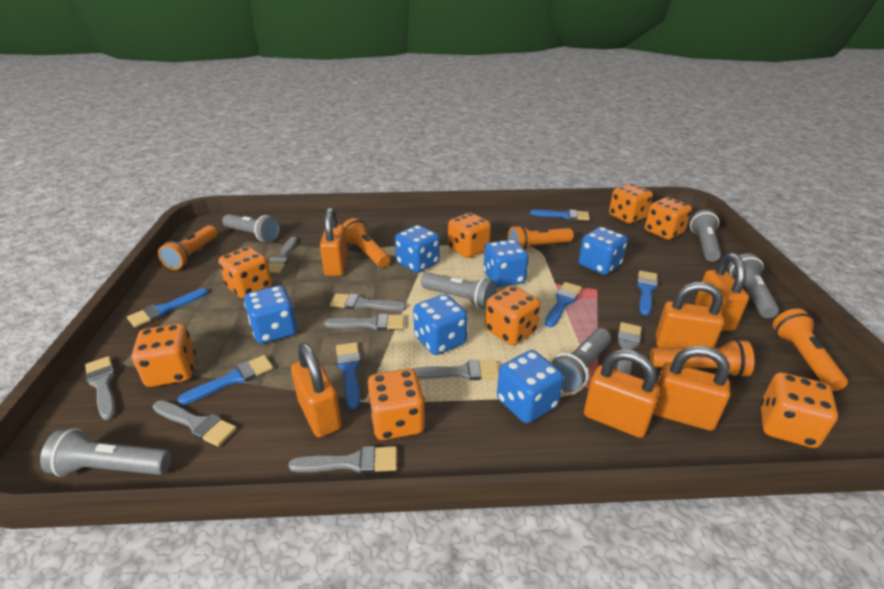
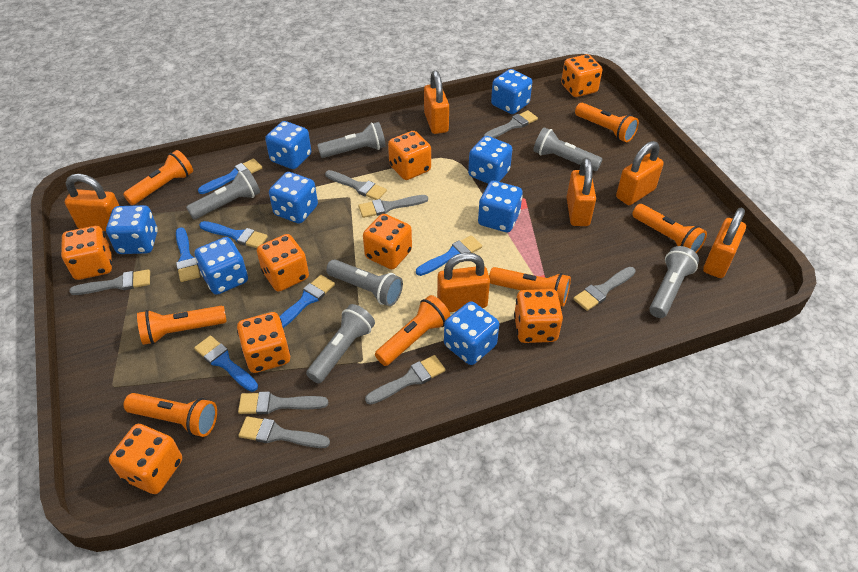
blue dice: 6 -> 8
orange flashlight: 5 -> 7

